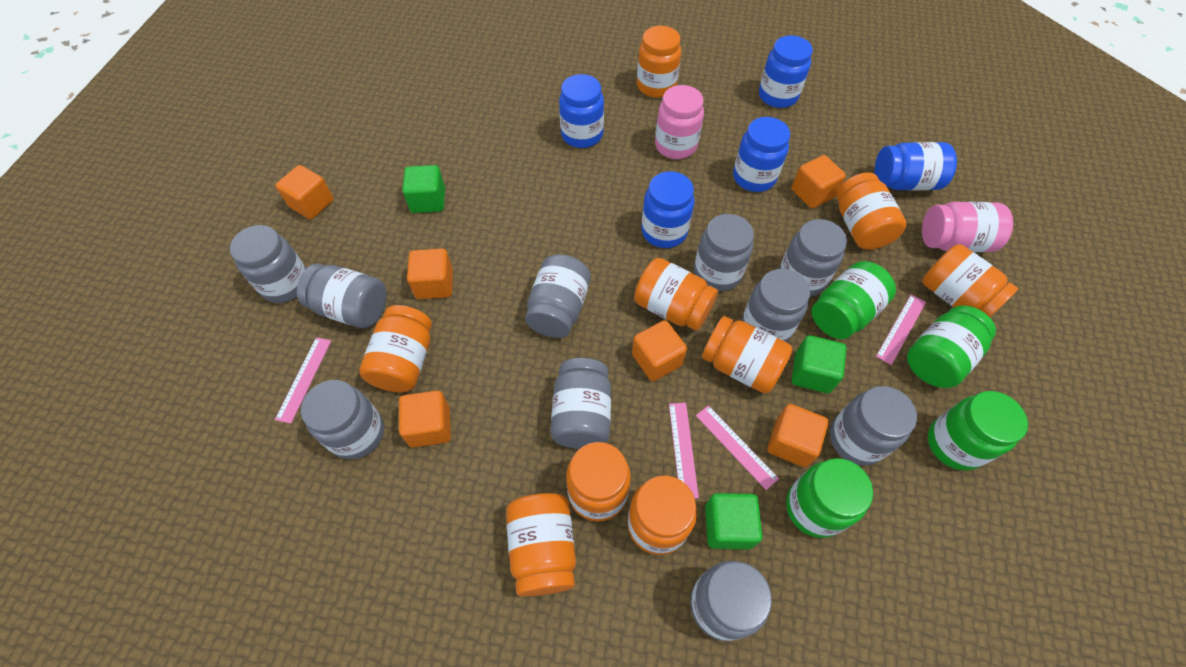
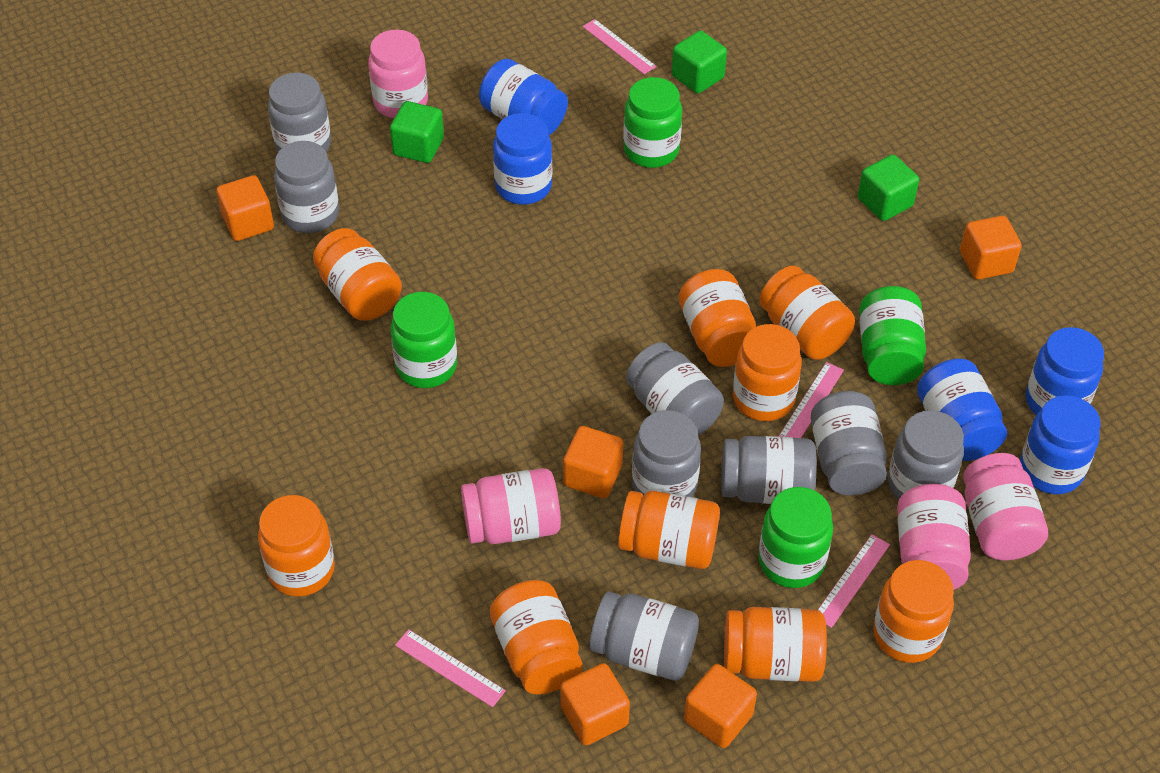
grey jar: 10 -> 8
orange cube: 6 -> 5
pink jar: 2 -> 4

